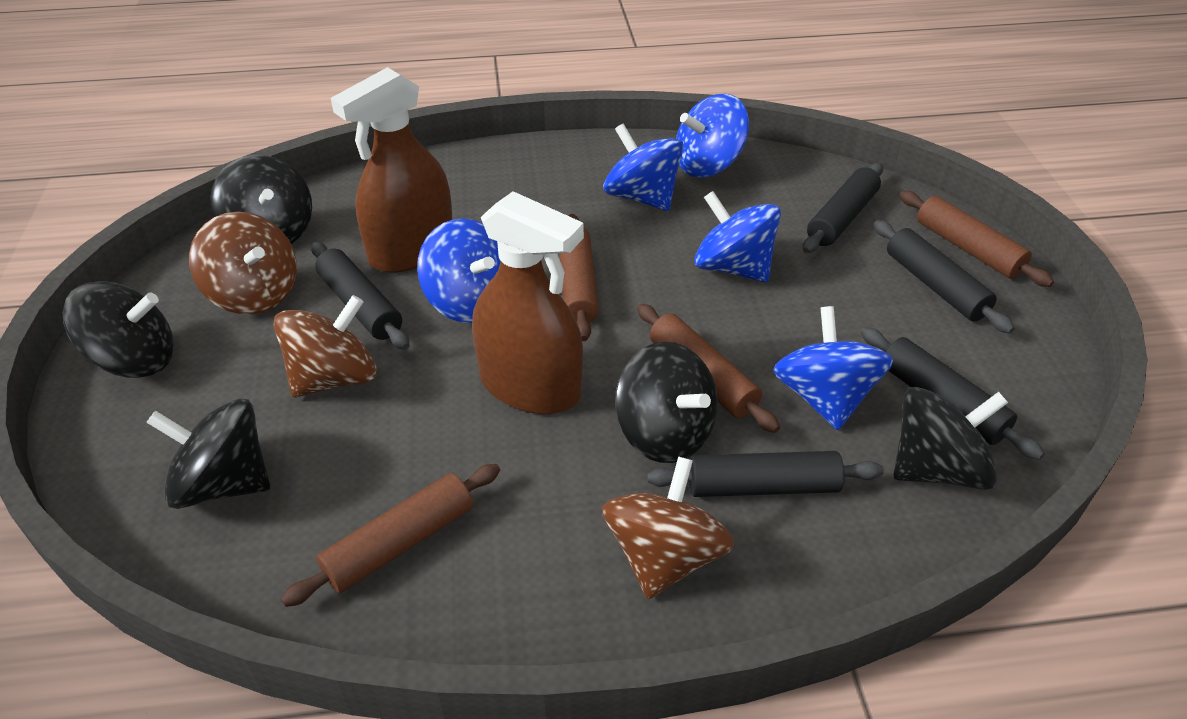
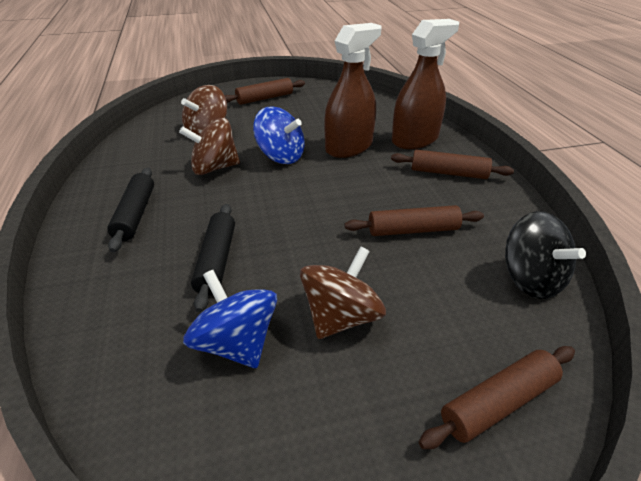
black rolling pin: 5 -> 2
black spinning top: 5 -> 1
blue spinning top: 5 -> 2

